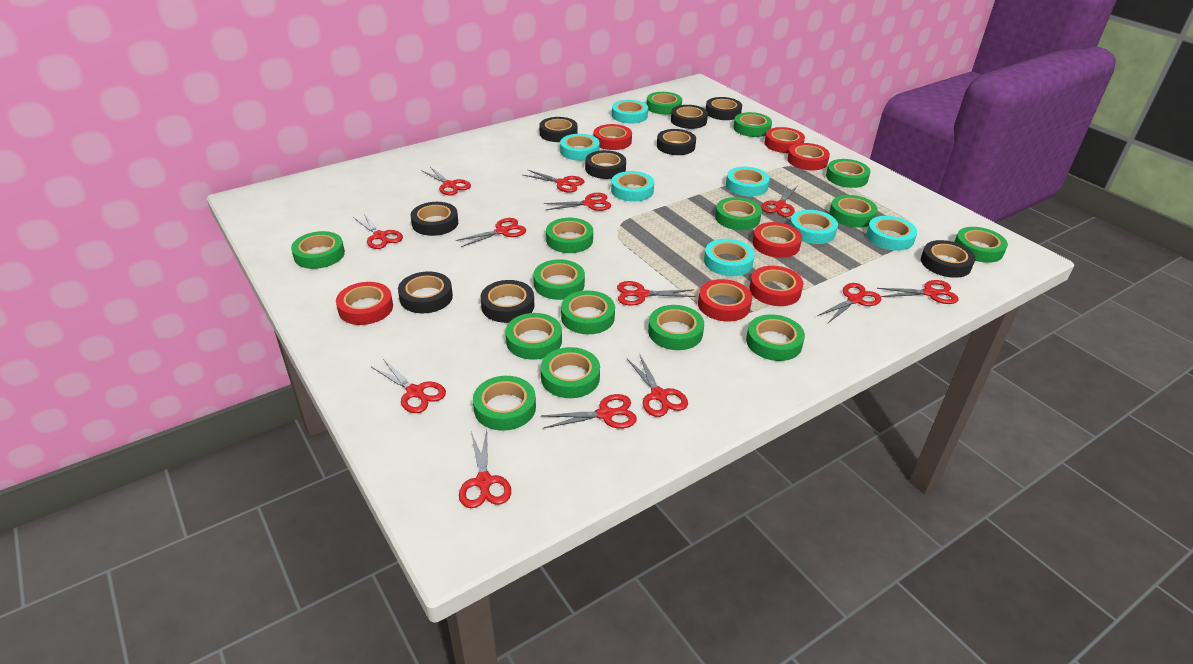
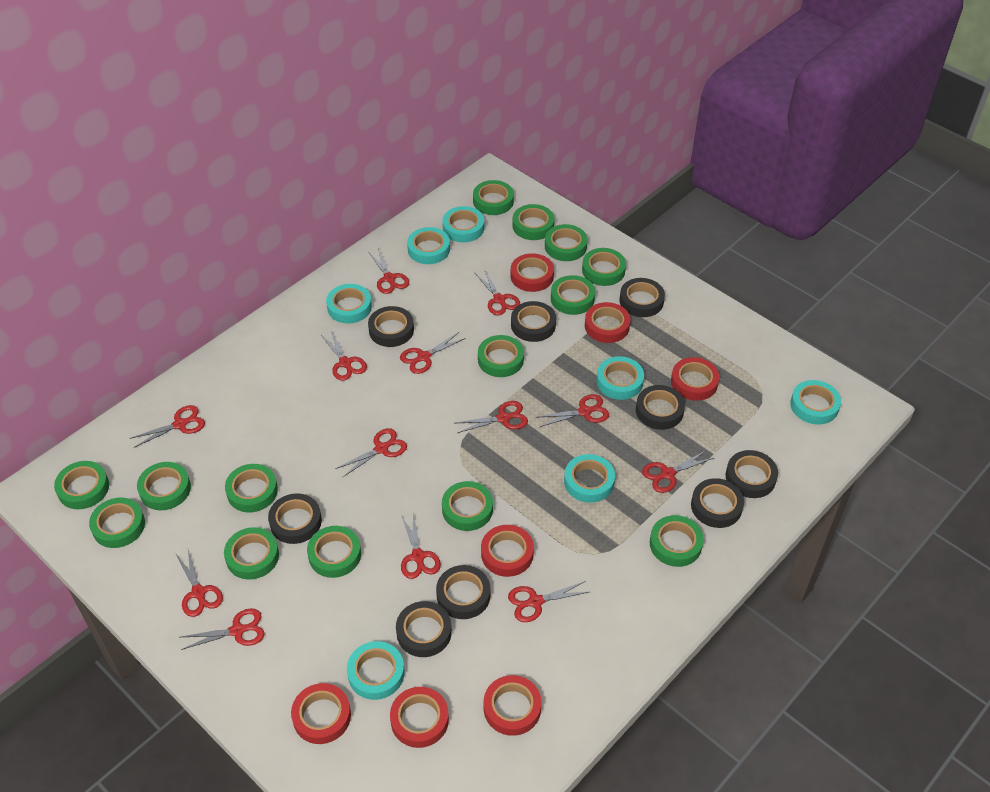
green tape: 15 -> 14

